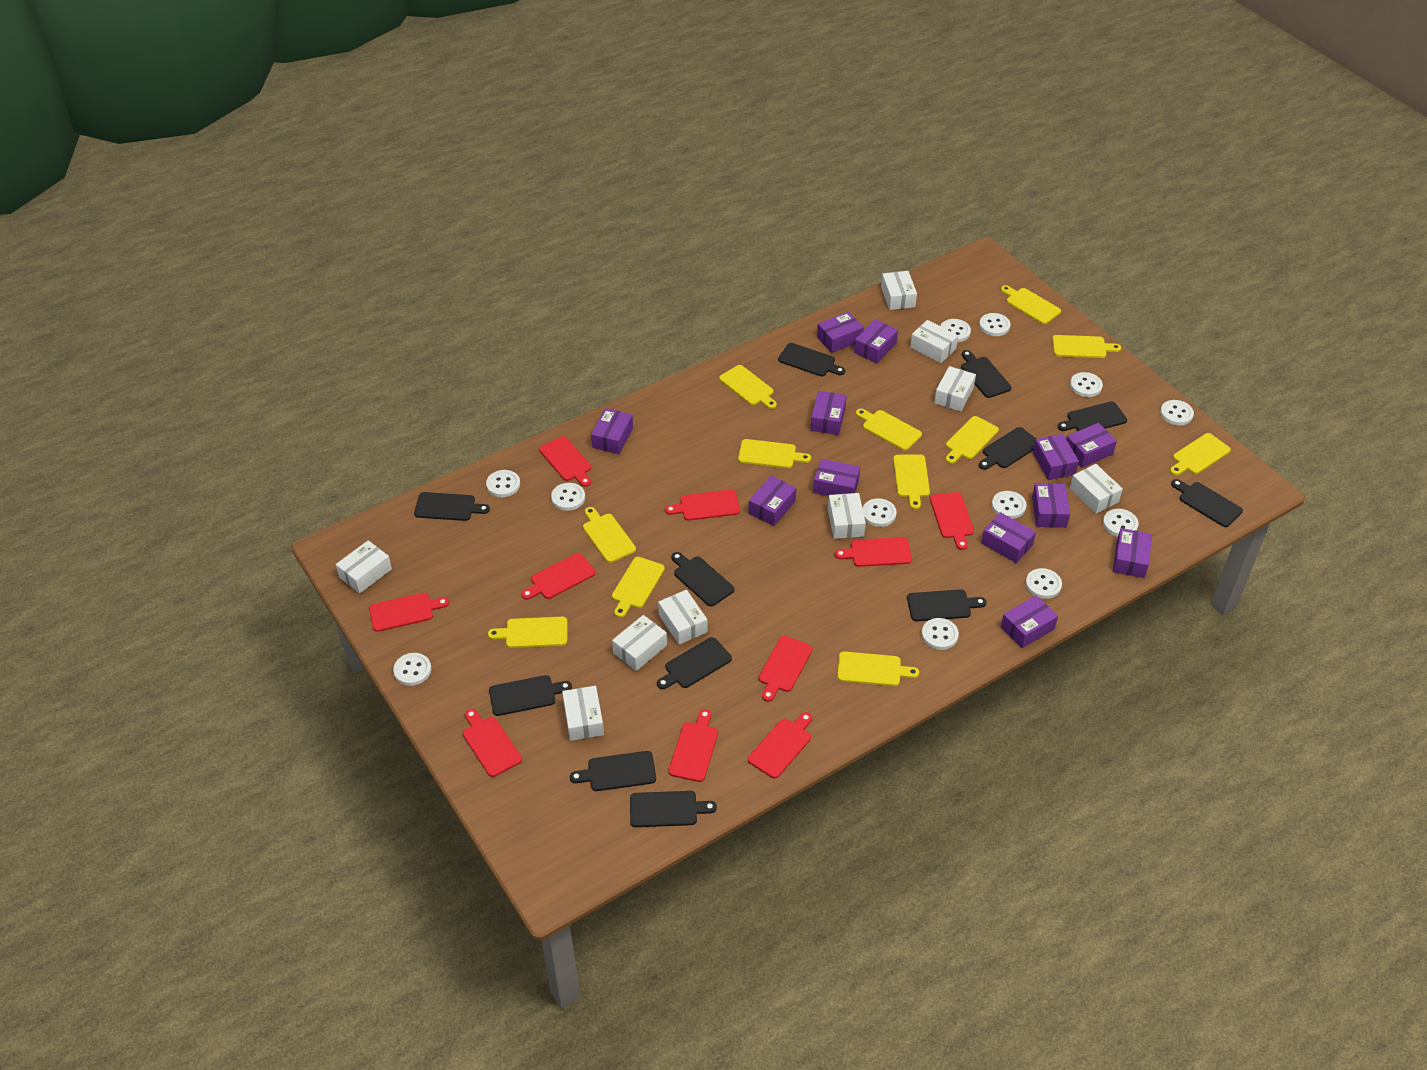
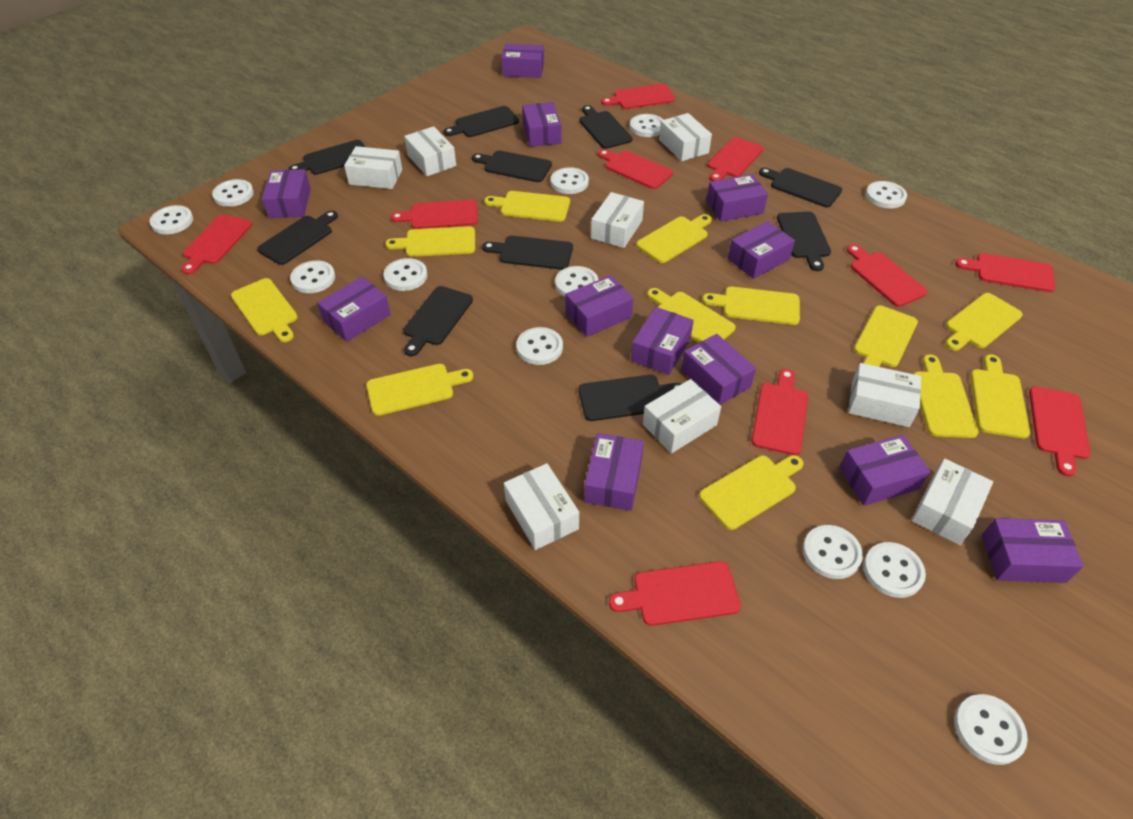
black cutting board: 12 -> 10
white box: 9 -> 8

